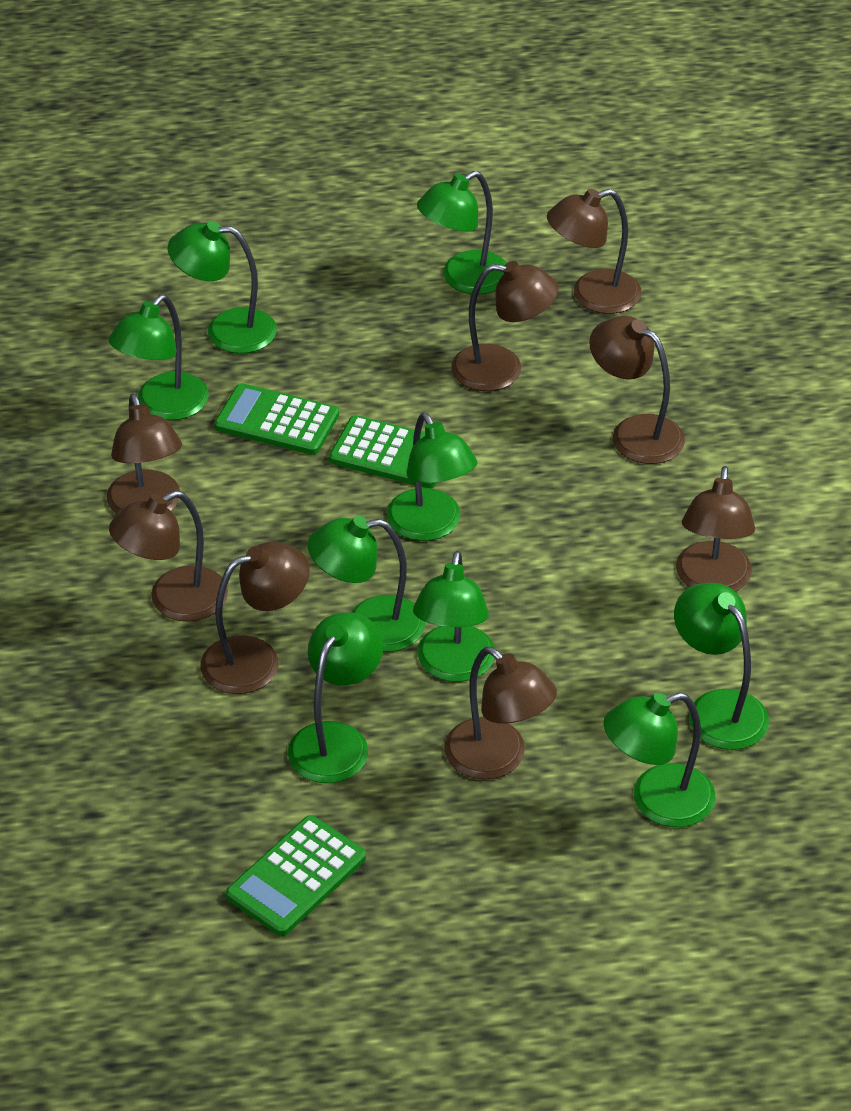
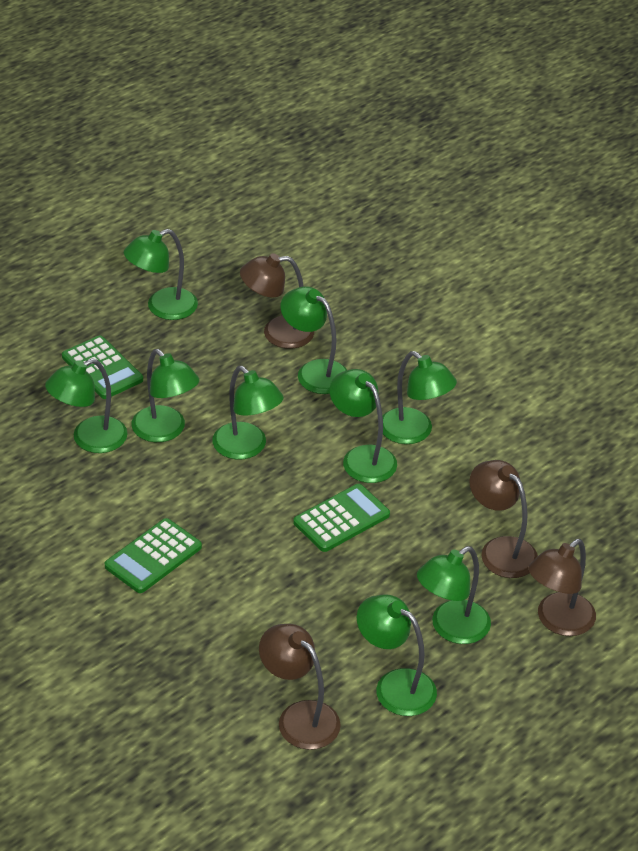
brown lamp: 8 -> 4

